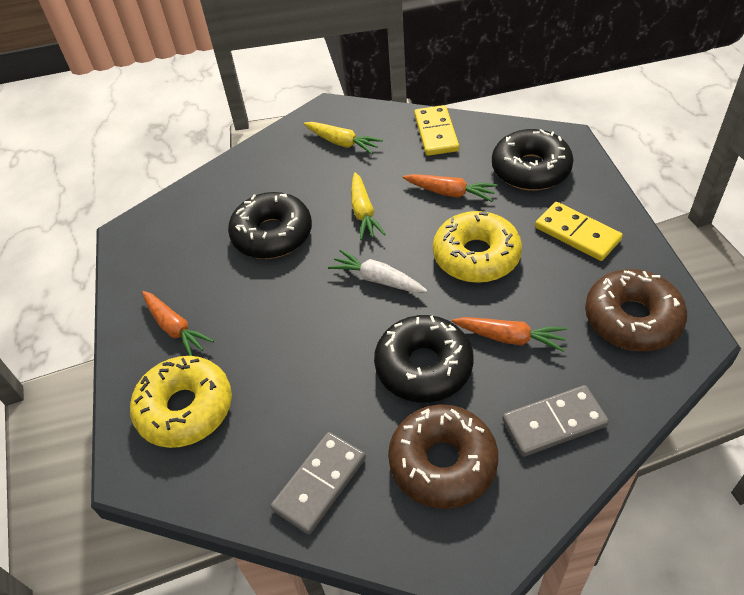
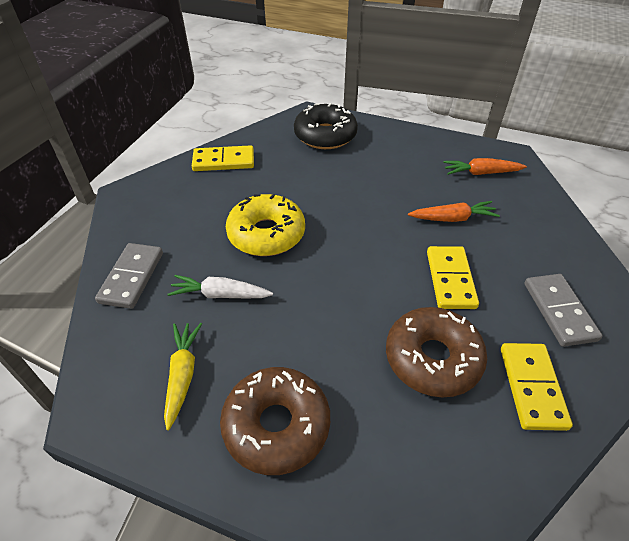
black donut: 3 -> 1
orange carrot: 3 -> 2
yellow carrot: 2 -> 1
yellow domino: 2 -> 3
yellow donut: 2 -> 1

